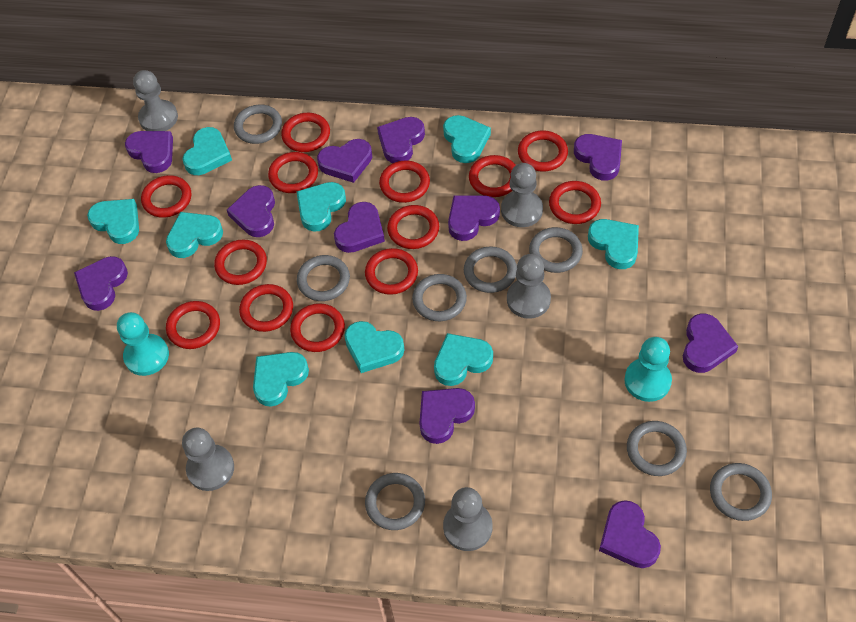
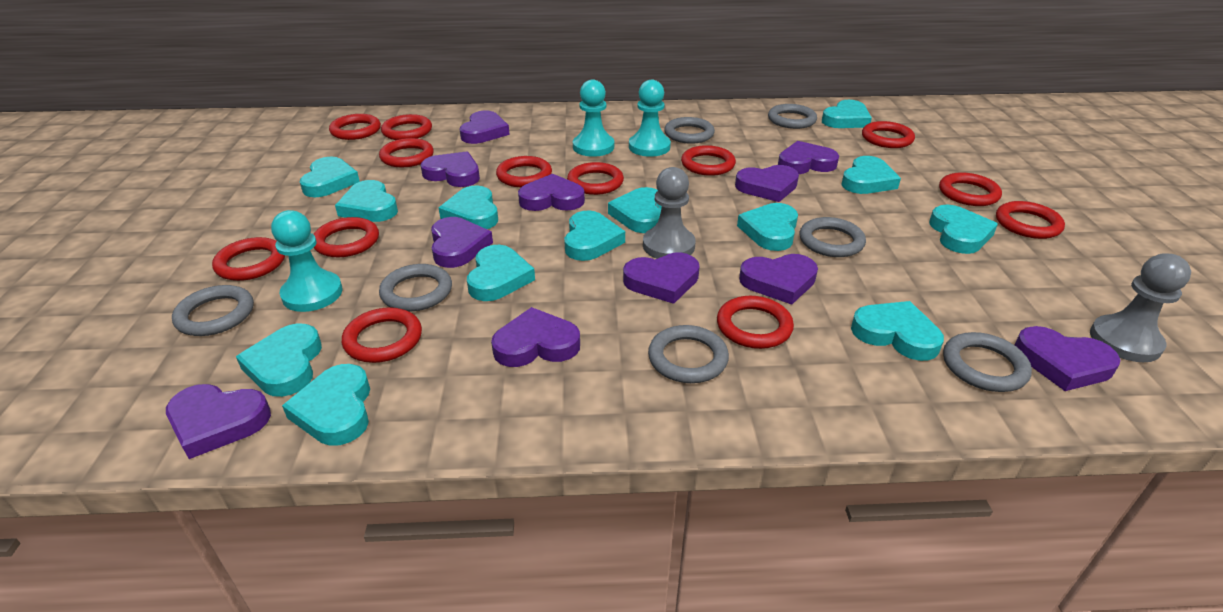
grey pawn: 5 -> 2
grey ring: 8 -> 7
turquoise heart: 9 -> 13
turquoise pawn: 2 -> 3

